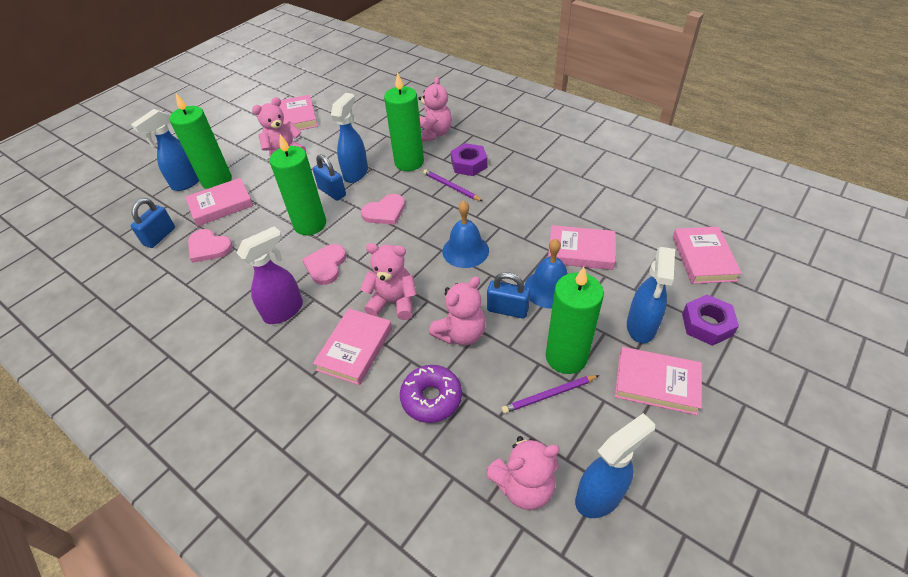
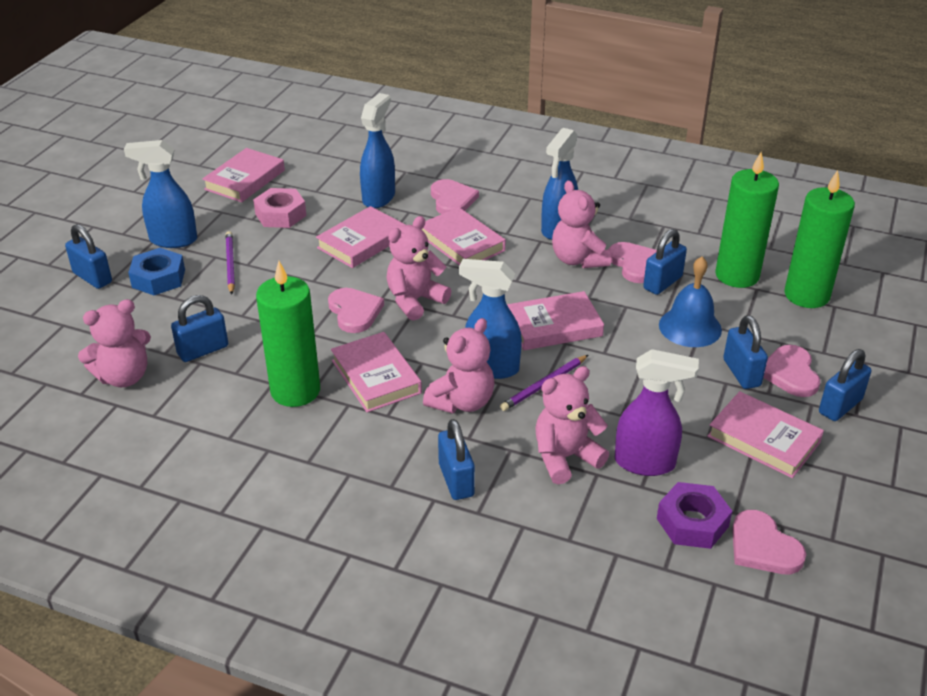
blue bell: 2 -> 1
blue nut: 0 -> 1
blue padlock: 3 -> 6
green candle: 4 -> 3
pink heart: 3 -> 5
pink nut: 0 -> 1
purple donut: 1 -> 0
purple nut: 2 -> 1

